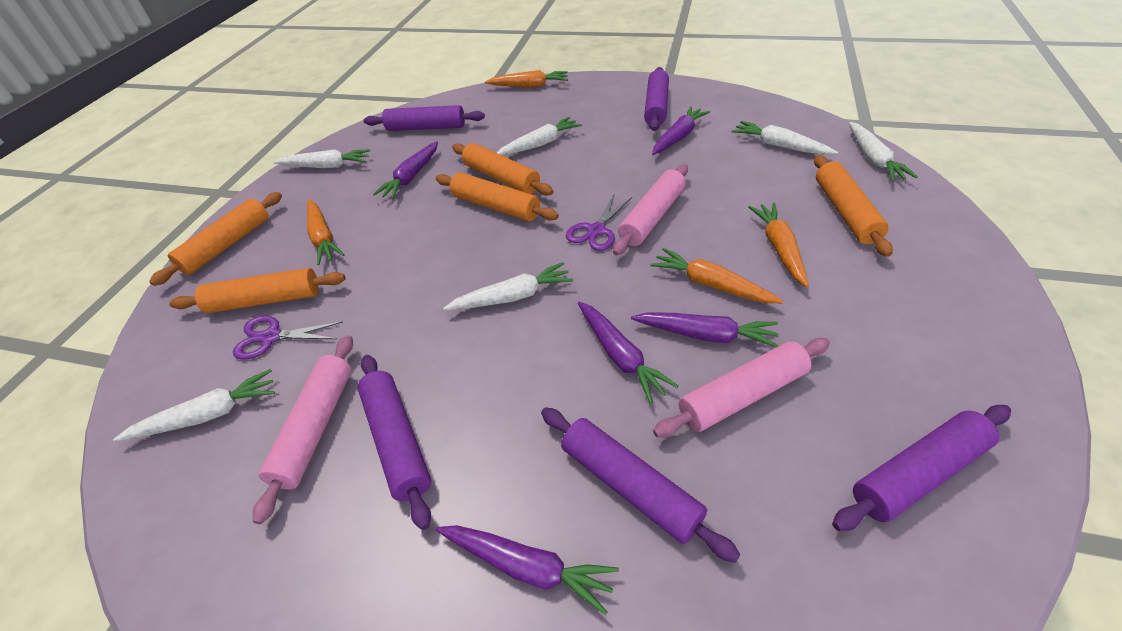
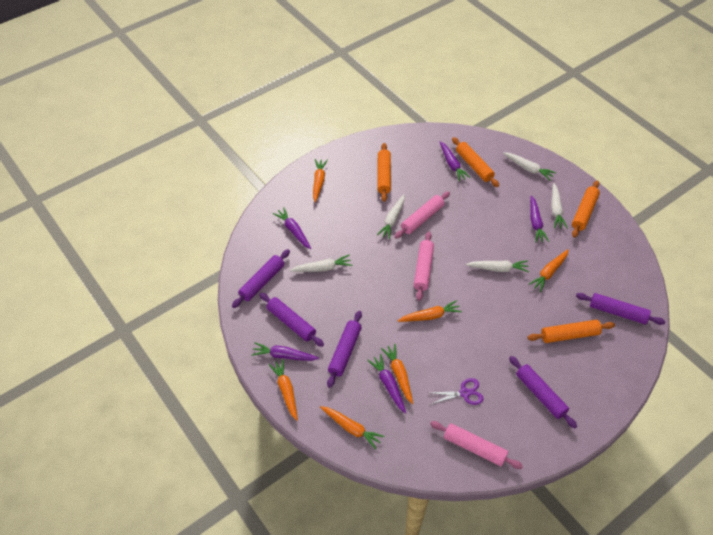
orange carrot: 4 -> 6
orange rolling pin: 5 -> 4
purple scissors: 2 -> 1
white carrot: 6 -> 5

